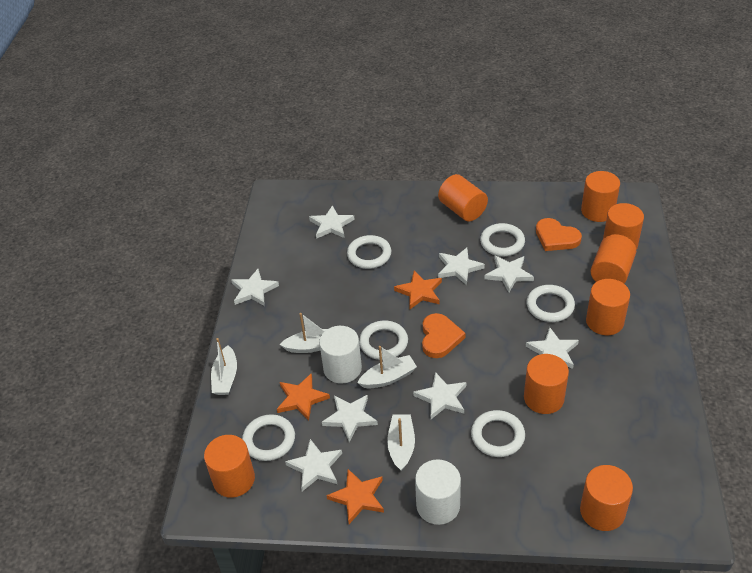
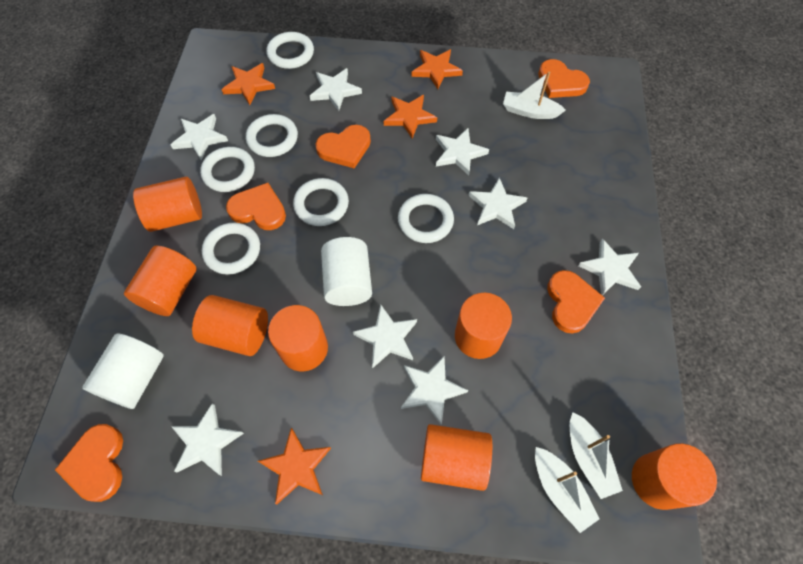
orange cylinder: 8 -> 7
orange heart: 2 -> 5
orange star: 3 -> 4
white boat: 4 -> 3

